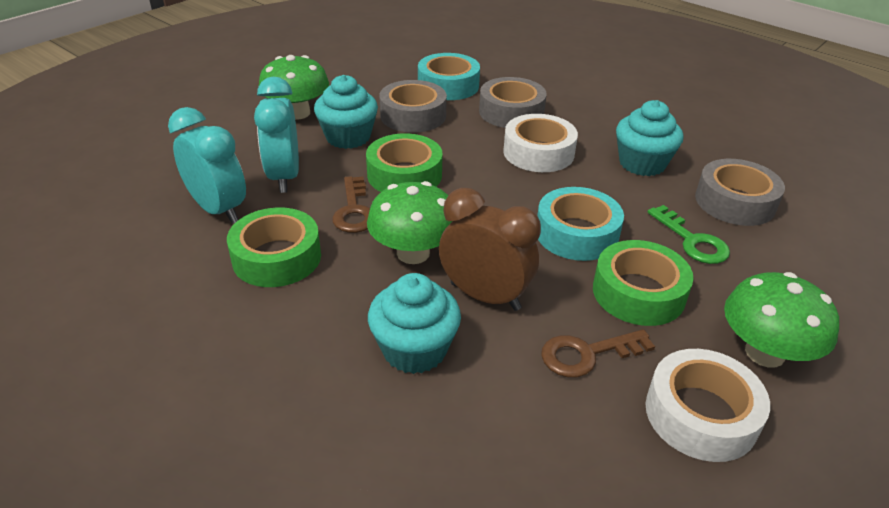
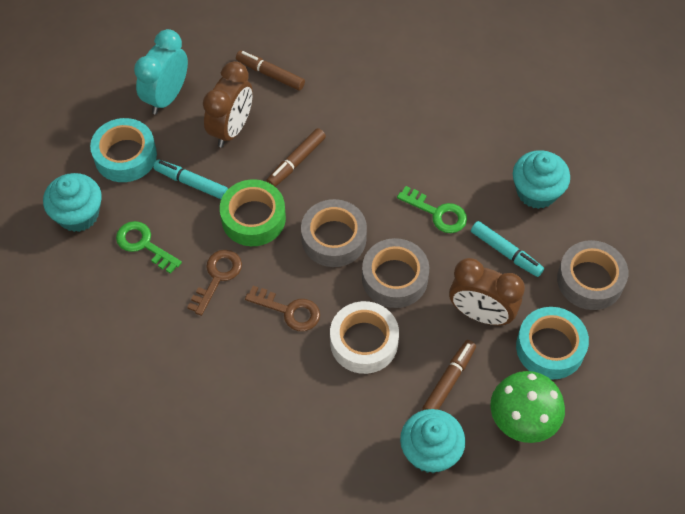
brown clock: 1 -> 2
brown marker: 0 -> 3
green key: 1 -> 2
green mushroom: 3 -> 1
green tape: 3 -> 1
turquoise clock: 2 -> 1
turquoise marker: 0 -> 2
white tape: 2 -> 1

